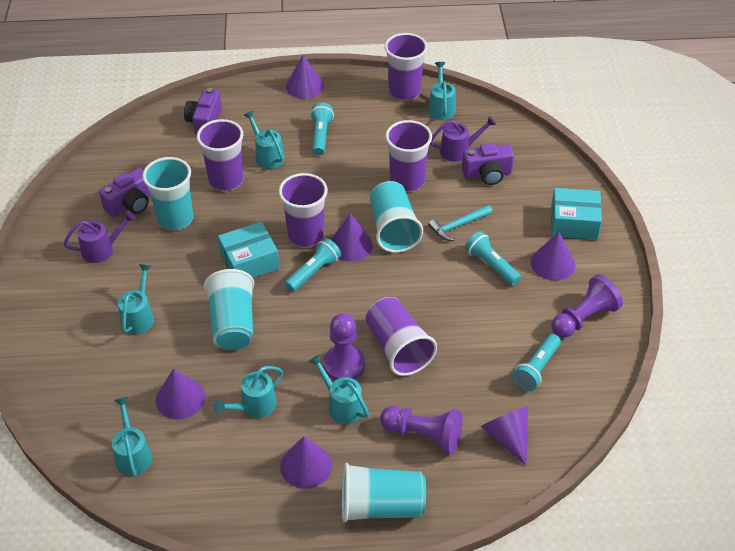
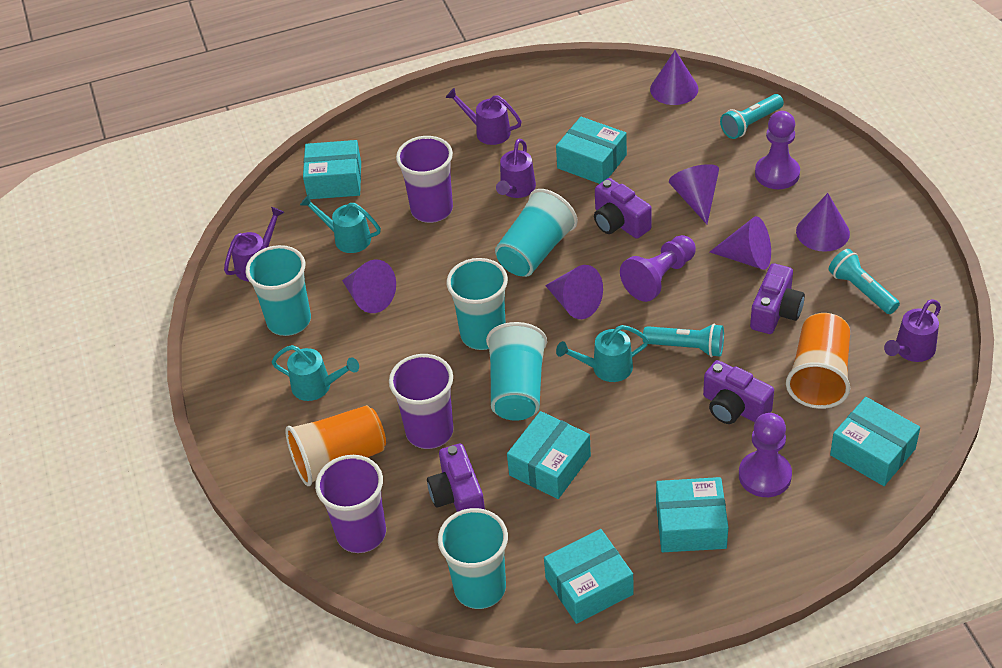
orange cup: 0 -> 2
purple camera: 3 -> 4
purple cup: 5 -> 3
purple watering can: 2 -> 4
turquoise box: 2 -> 6
turquoise cup: 4 -> 5
turquoise flashlight: 4 -> 3
turquoise hammer: 1 -> 0
turquoise watering can: 6 -> 3

